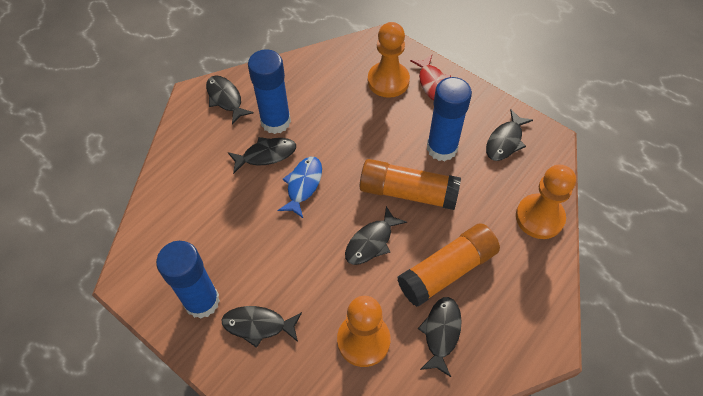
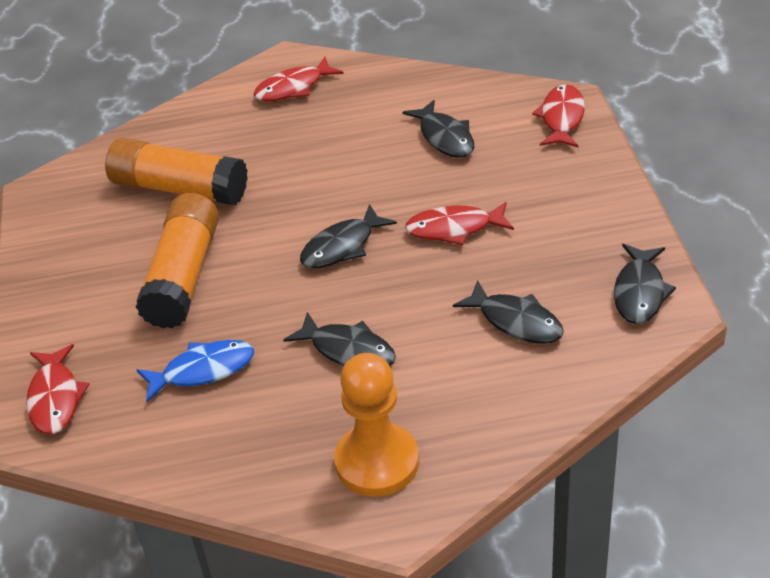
black fish: 6 -> 5
blue glue stick: 3 -> 0
orange pawn: 3 -> 1
red fish: 1 -> 4

